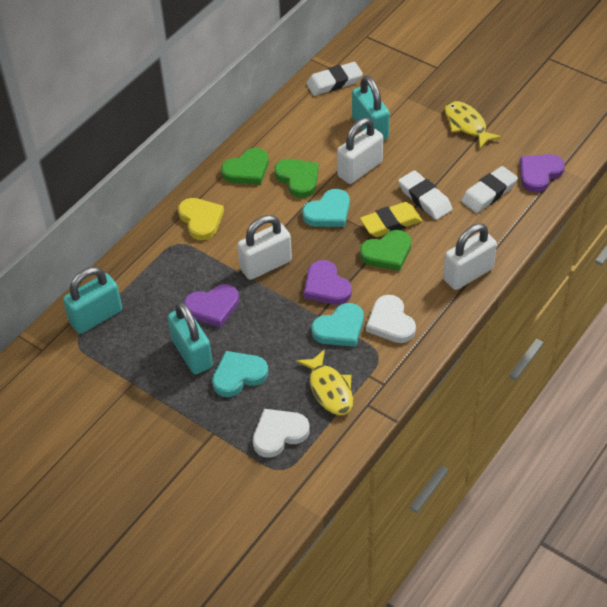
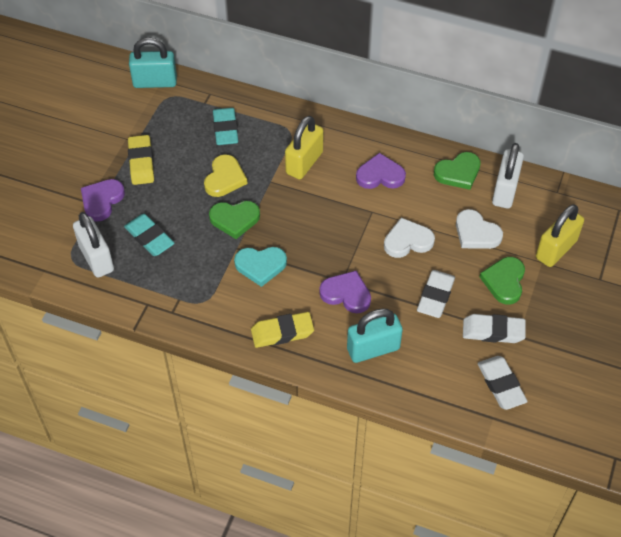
turquoise eraser: 0 -> 2
turquoise heart: 3 -> 1
turquoise padlock: 3 -> 2
white padlock: 3 -> 2
yellow eraser: 1 -> 2
yellow fish: 2 -> 0
yellow padlock: 0 -> 2

